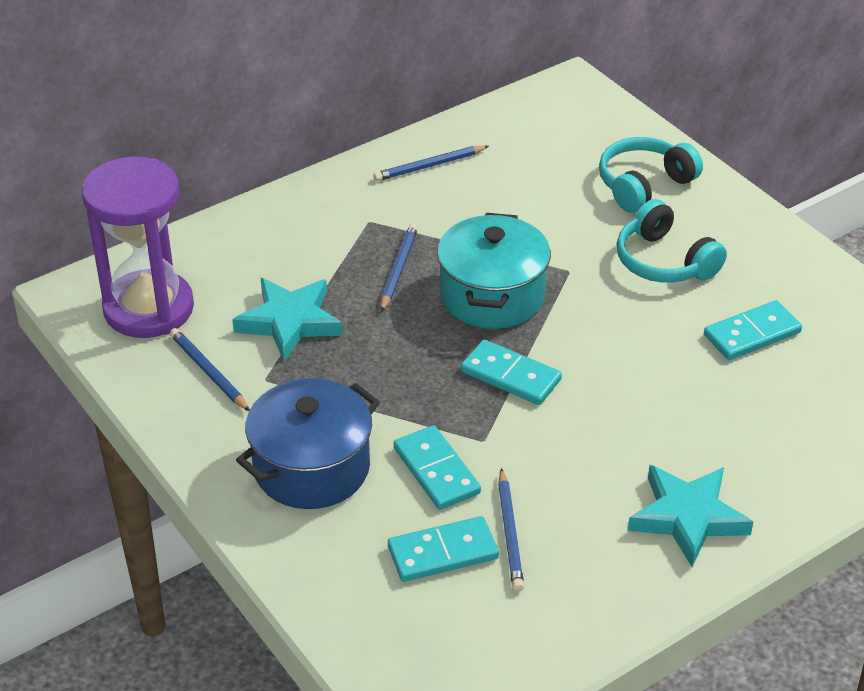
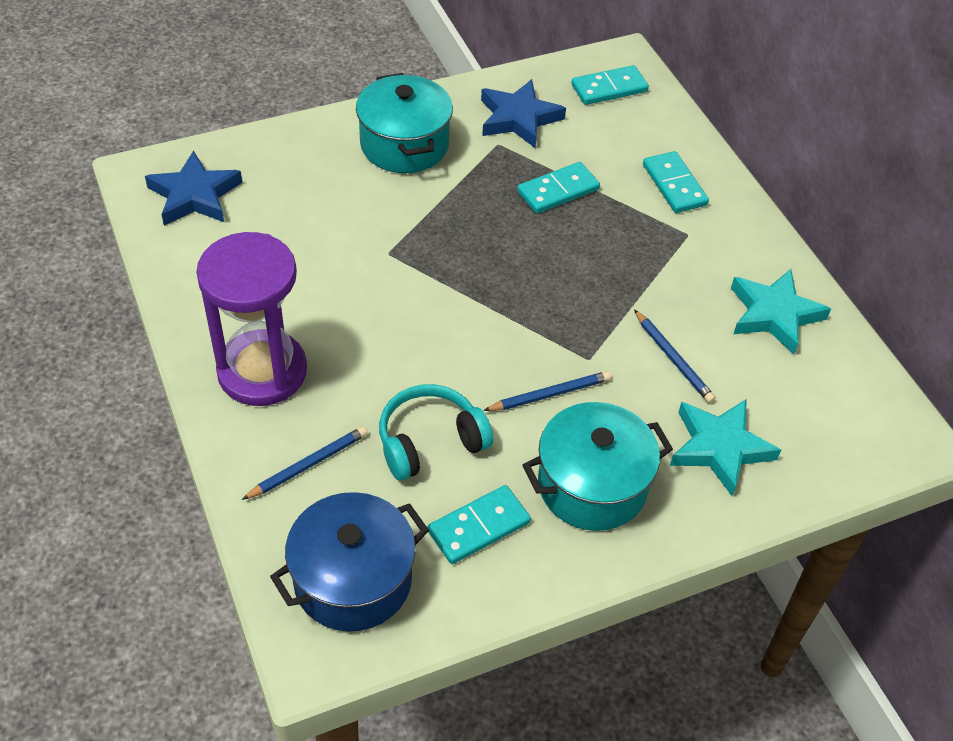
blue pencil: 4 -> 3
blue star: 0 -> 2
turquoise headphones: 2 -> 1
turquoise pot: 1 -> 2

